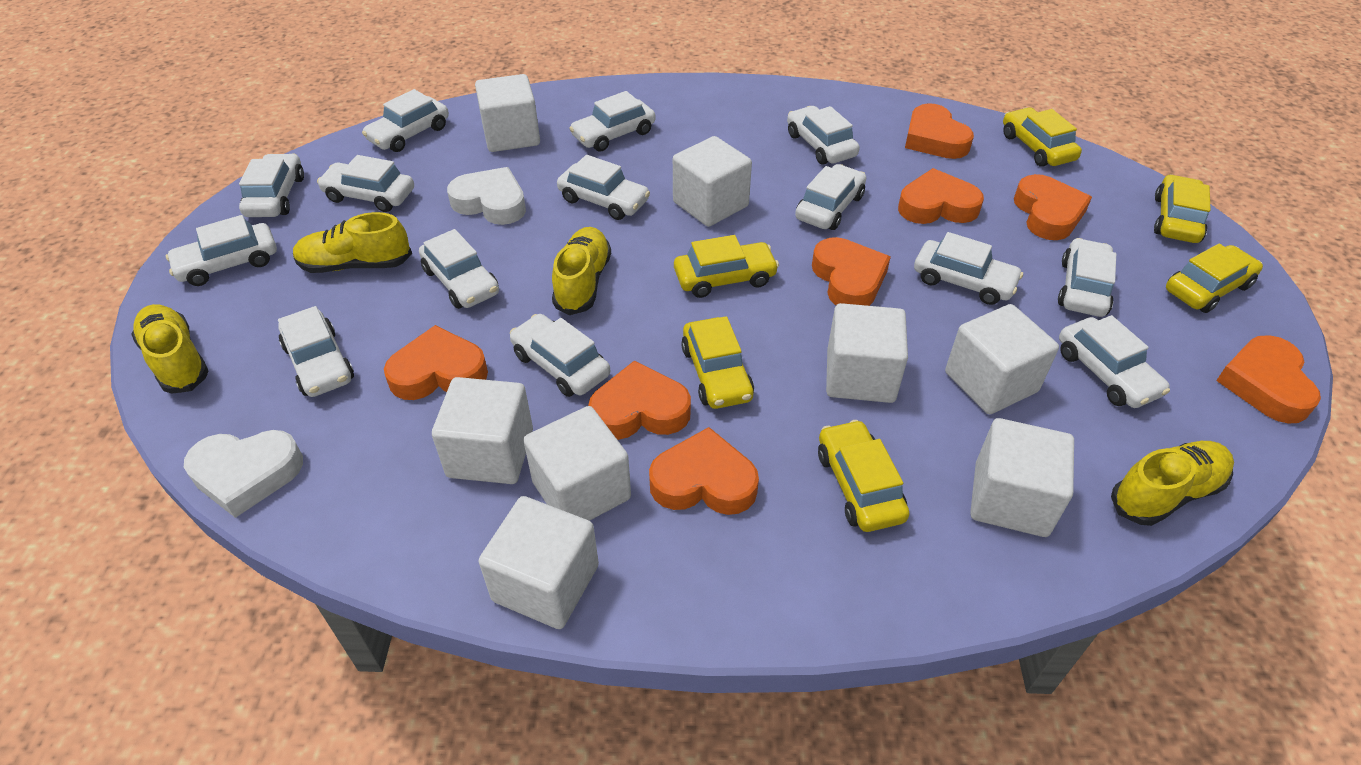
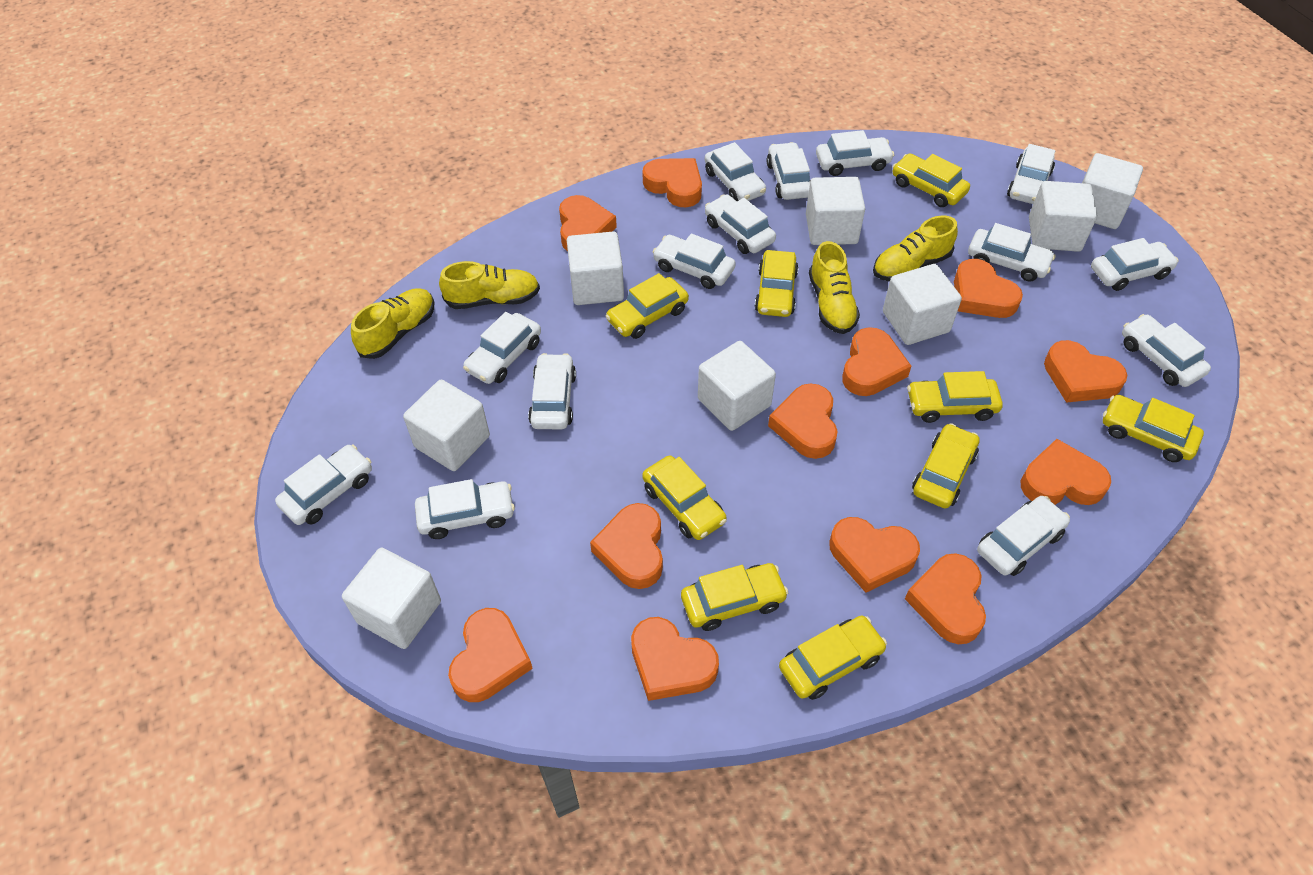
orange heart: 8 -> 12
white heart: 2 -> 0
yellow car: 6 -> 9

